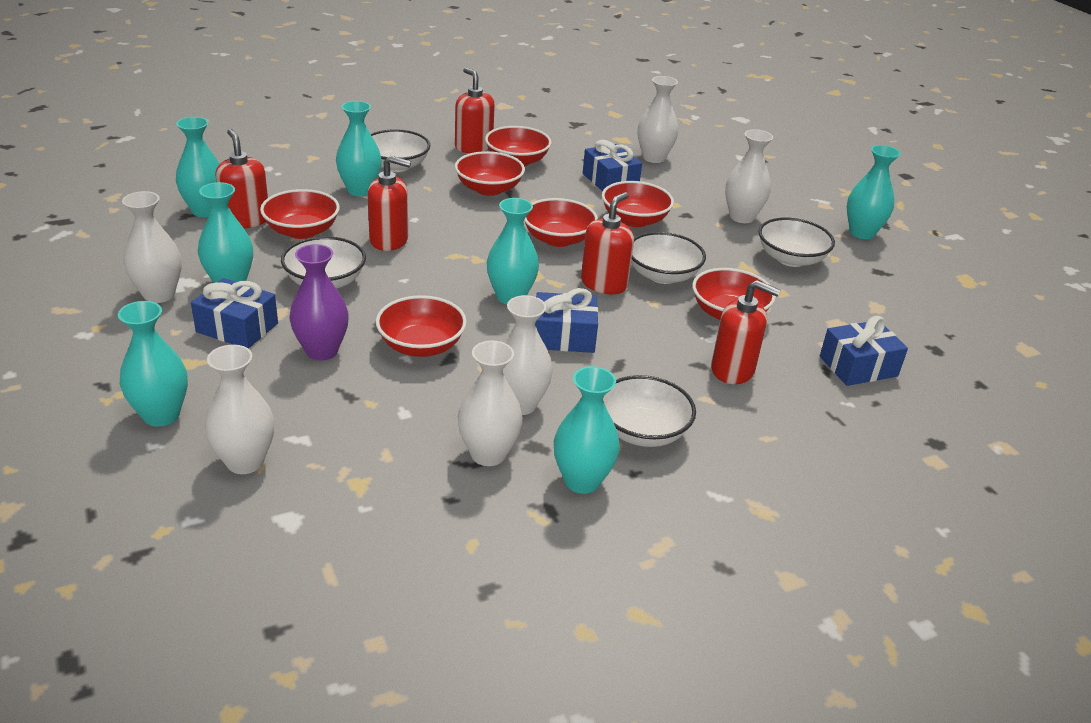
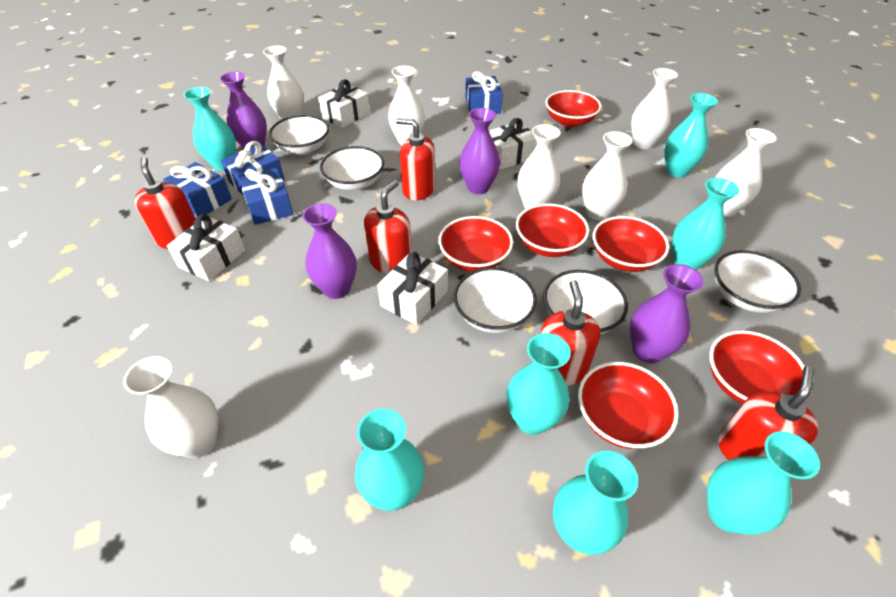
purple vase: 1 -> 4
red bowl: 7 -> 6
white gift: 0 -> 4
white vase: 6 -> 7

